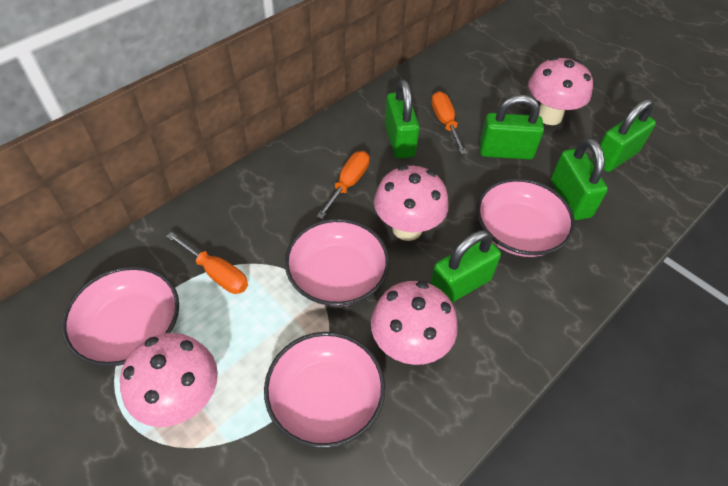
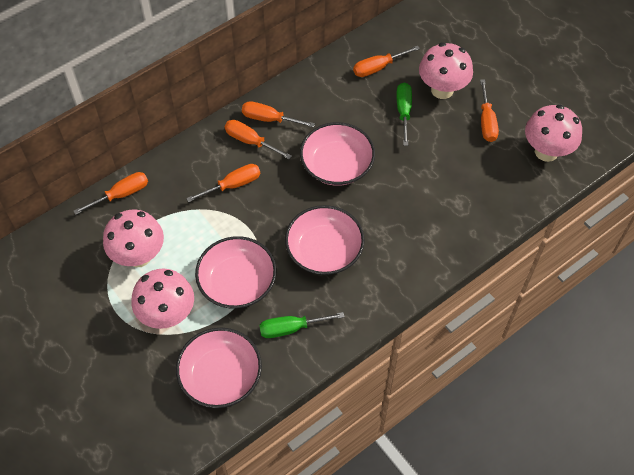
green padlock: 5 -> 0
green screwdriver: 0 -> 2
orange screwdriver: 3 -> 6

